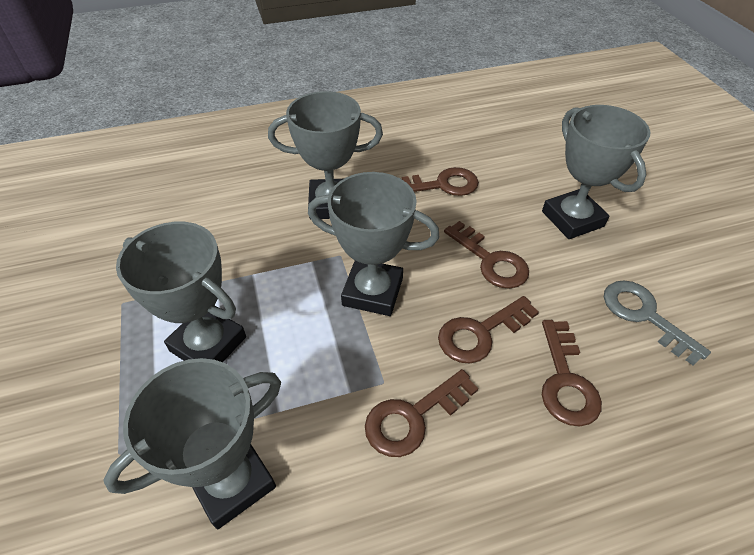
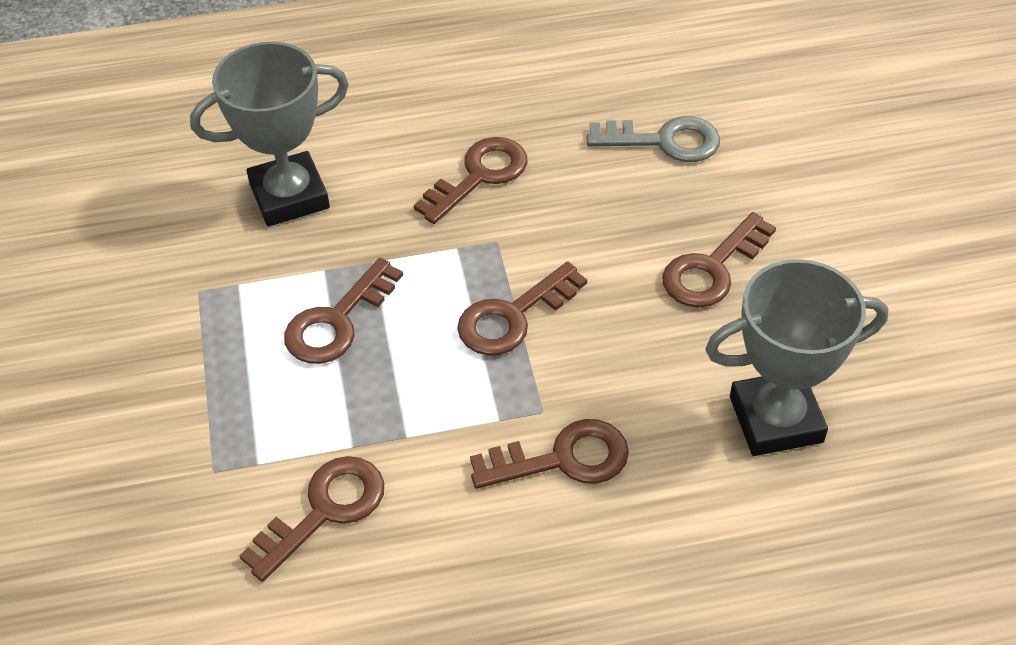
brown key: 5 -> 6
grey trophy: 5 -> 2

